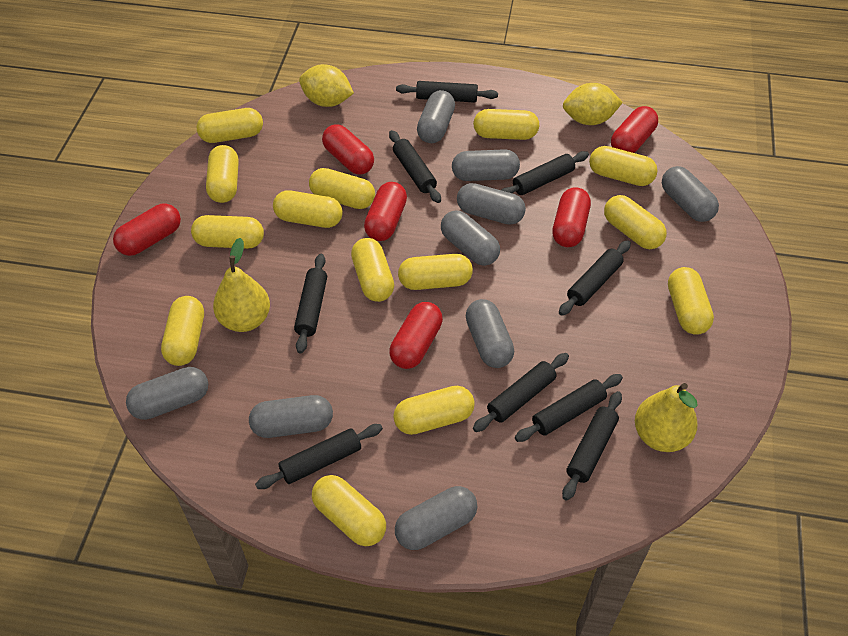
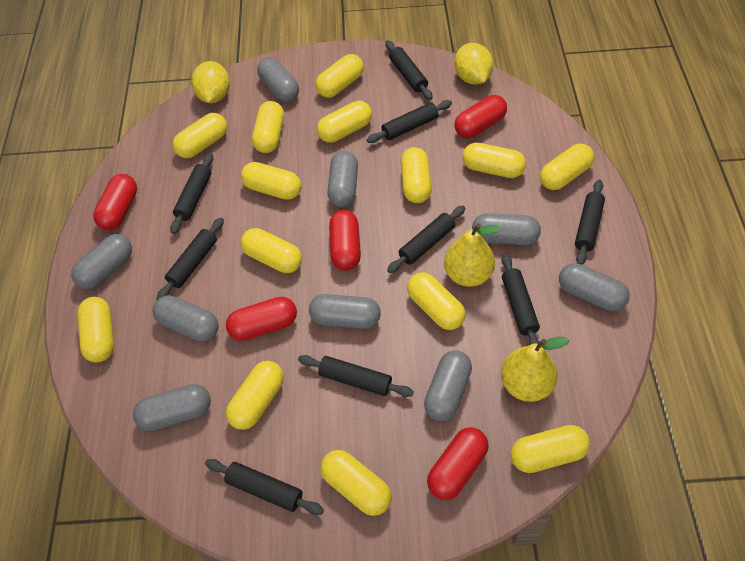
red capsule: 6 -> 5

